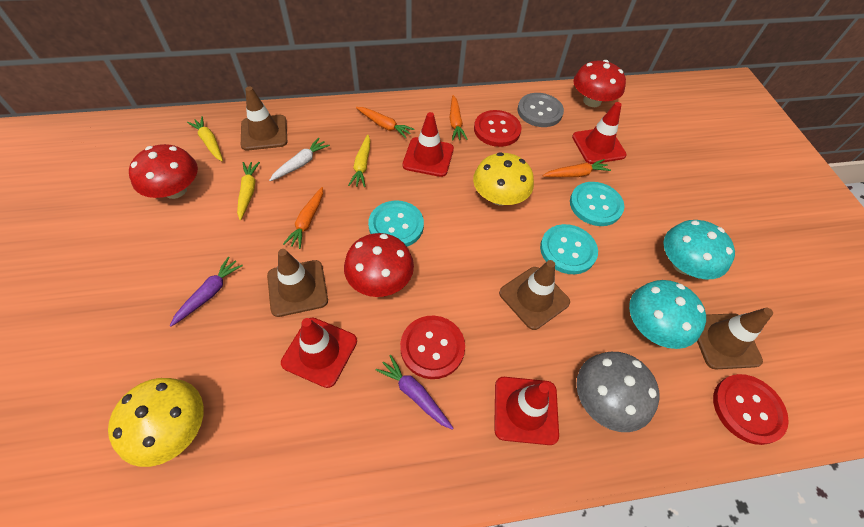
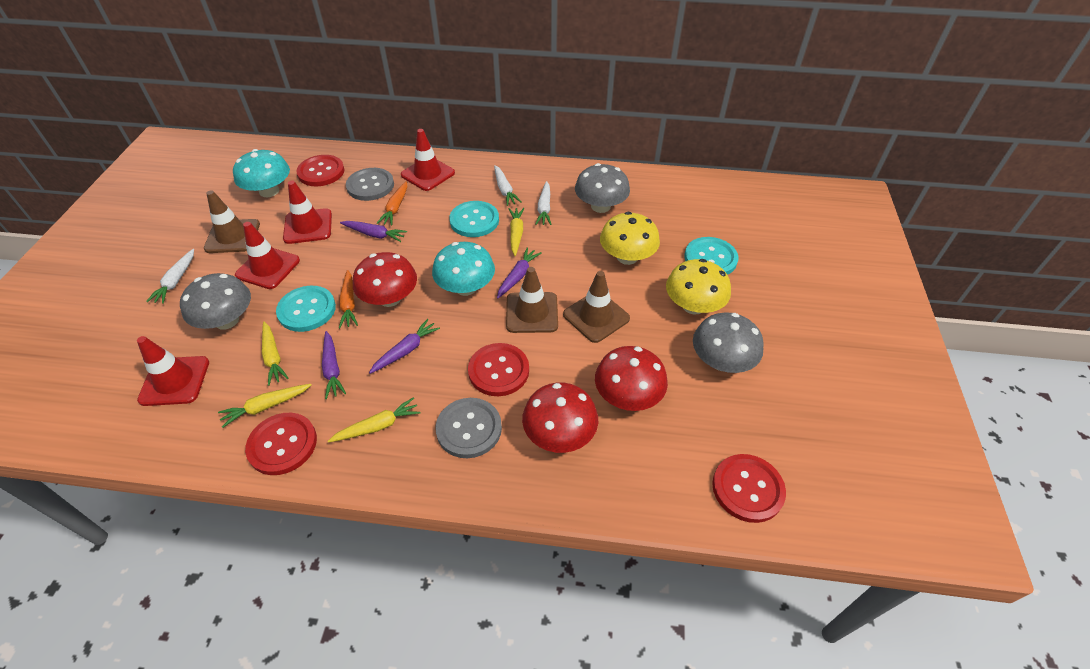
brown traffic cone: 4 -> 3
grey button: 1 -> 2
grey mushroom: 1 -> 3
orange carrot: 4 -> 2
purple carrot: 2 -> 4
red button: 3 -> 4
white carrot: 1 -> 3
yellow carrot: 3 -> 4

